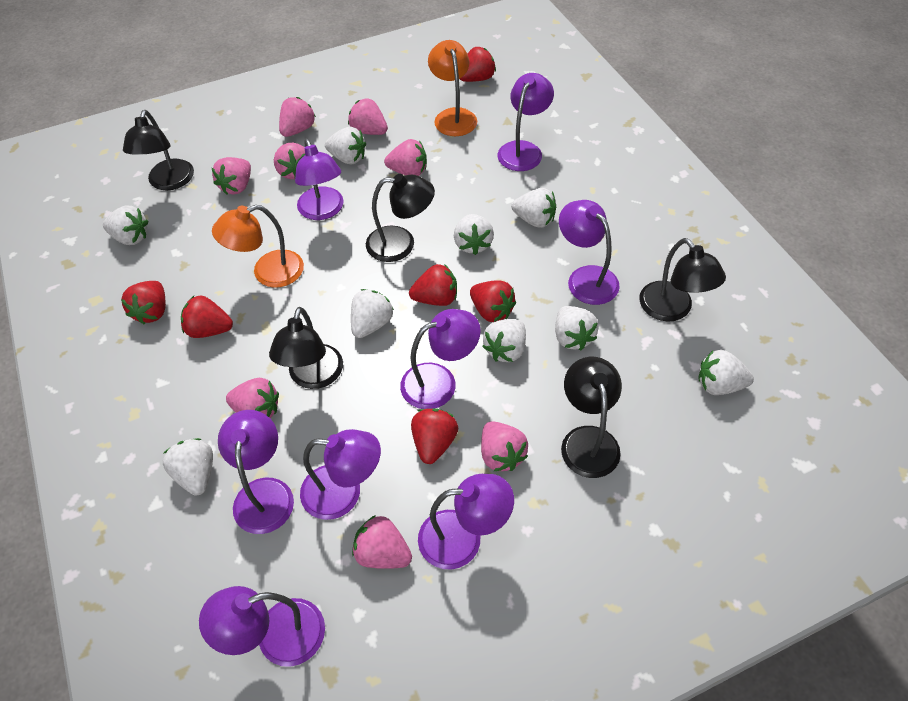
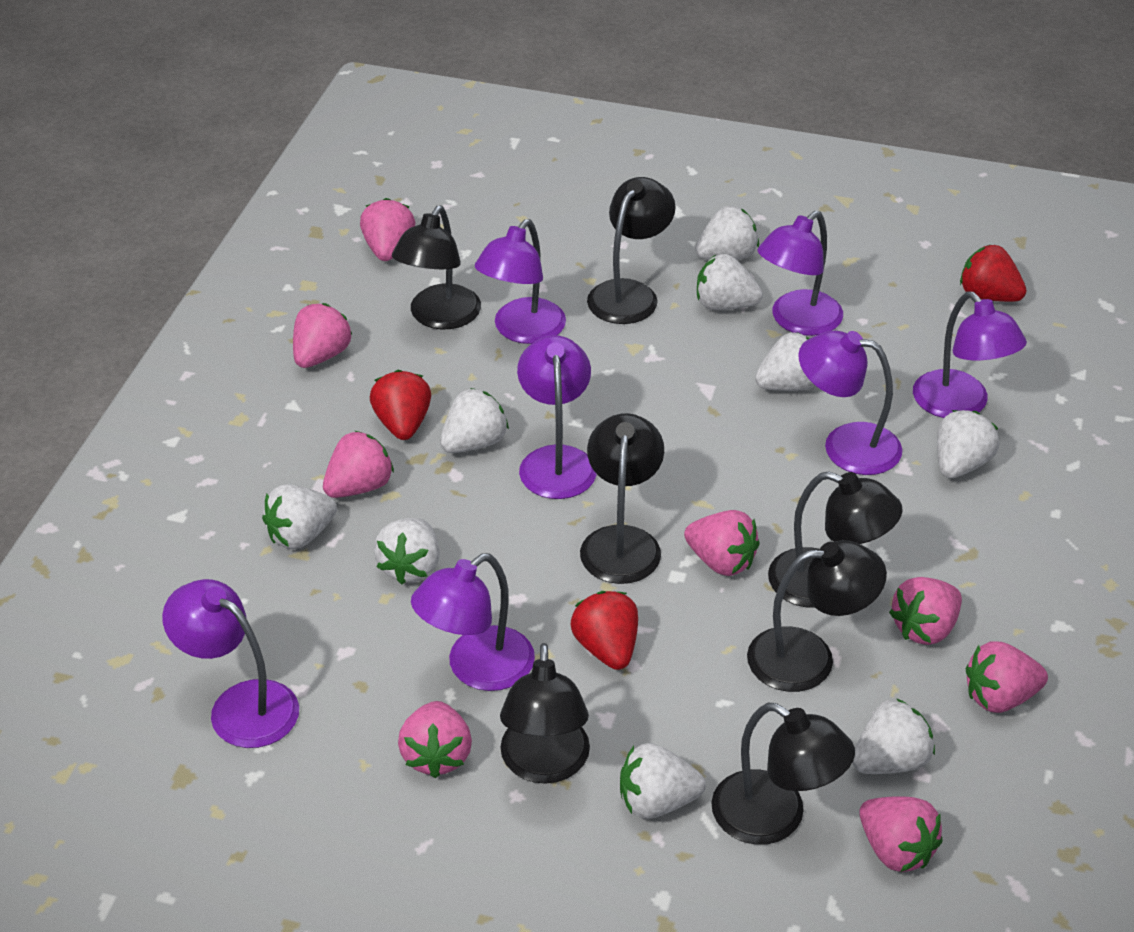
black lamp: 5 -> 7
orange lamp: 2 -> 0
purple lamp: 8 -> 7
red strawberry: 6 -> 3

